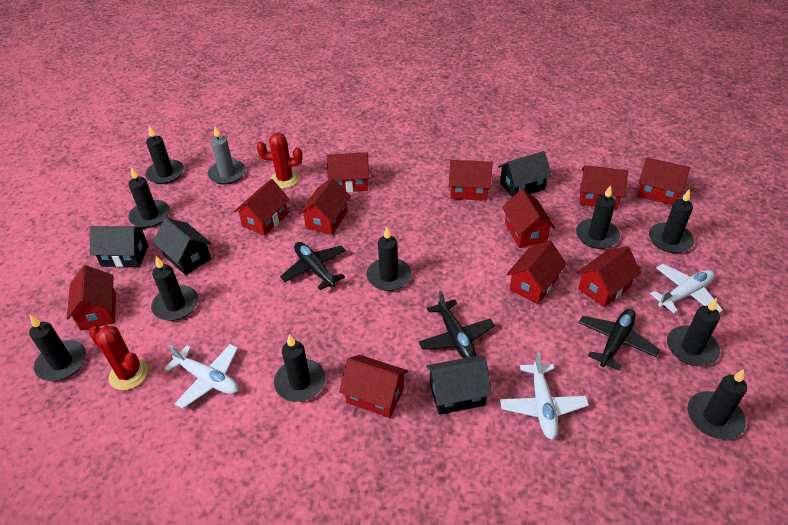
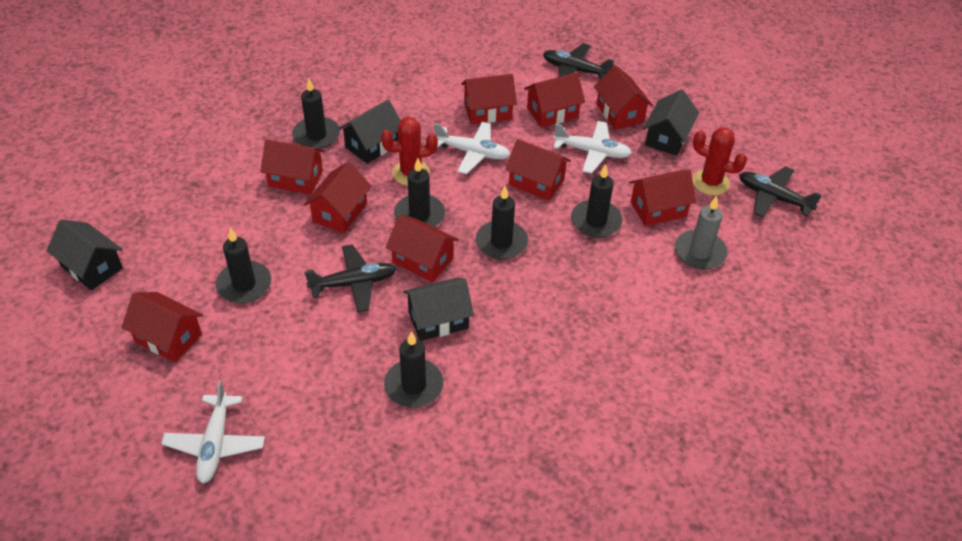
black candle: 10 -> 6
red house: 11 -> 9

